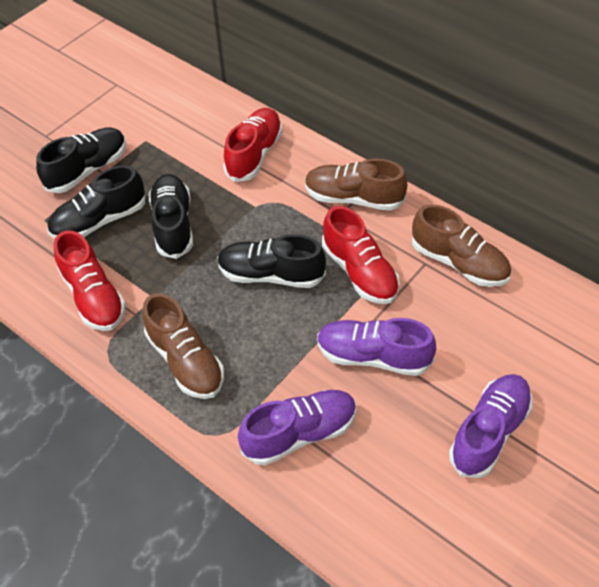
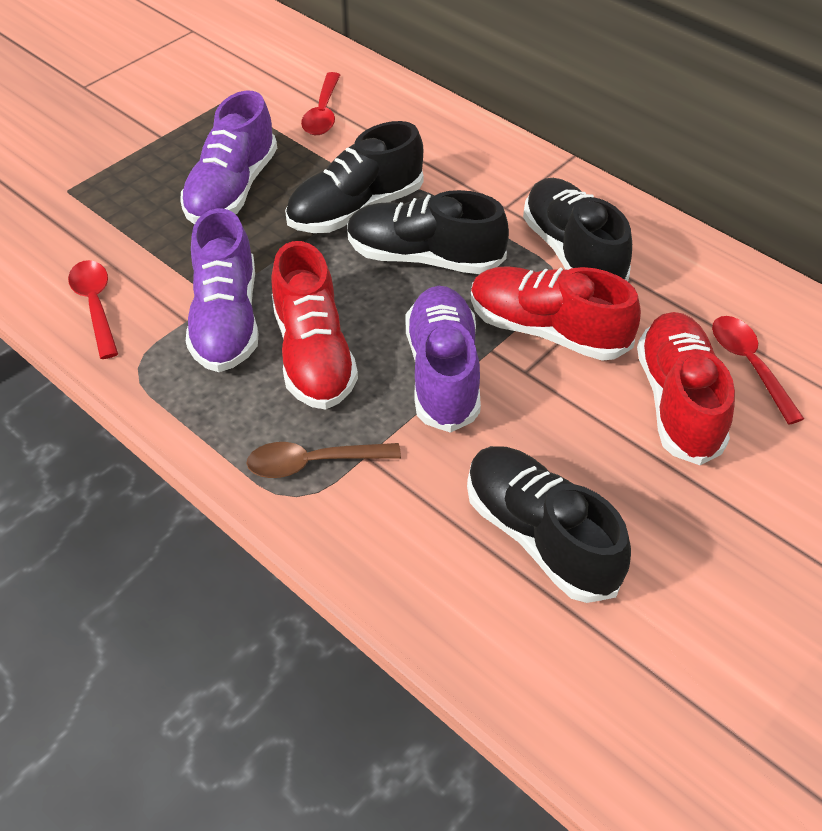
brown shoe: 3 -> 0
brown spoon: 0 -> 1
red spoon: 0 -> 3

